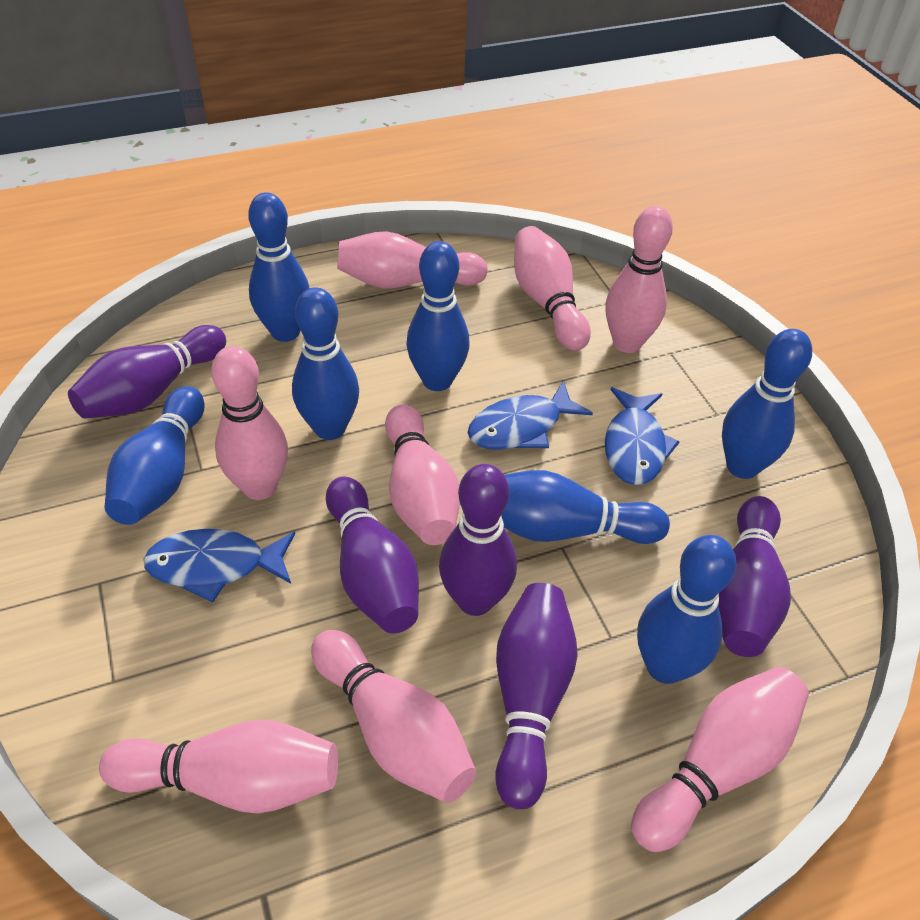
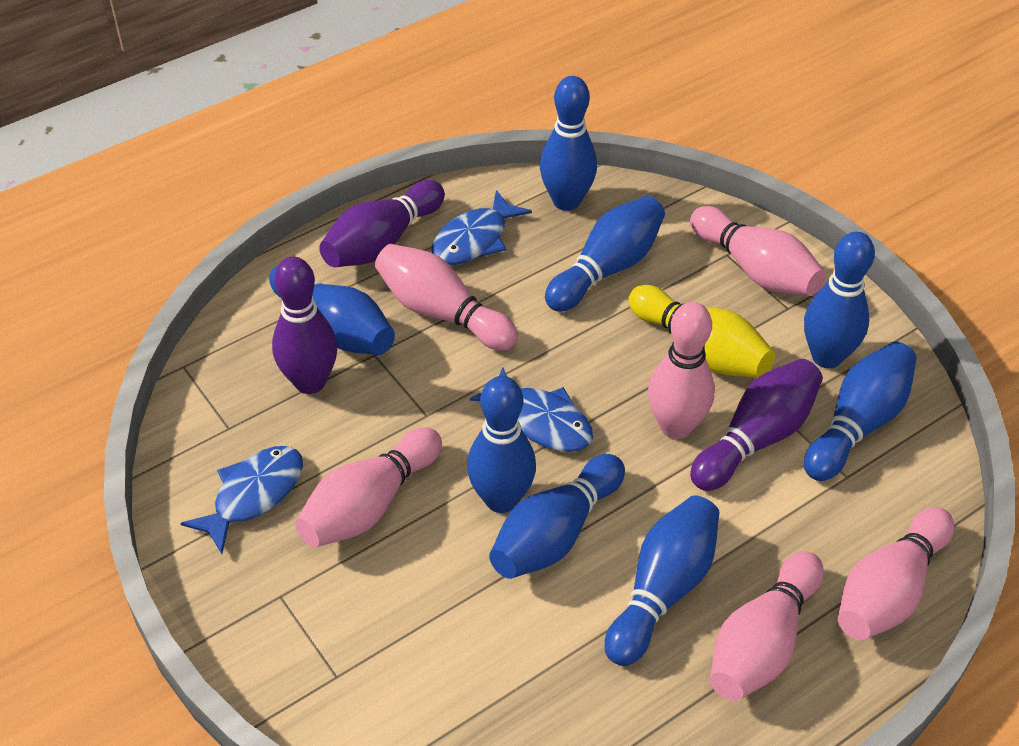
blue bowling pin: 7 -> 8
pink bowling pin: 8 -> 6
purple bowling pin: 5 -> 3
yellow bowling pin: 0 -> 1

